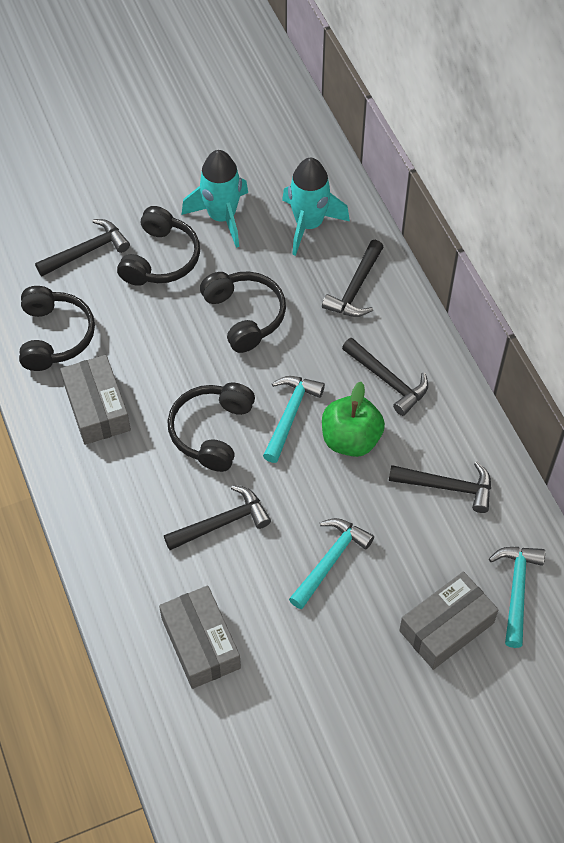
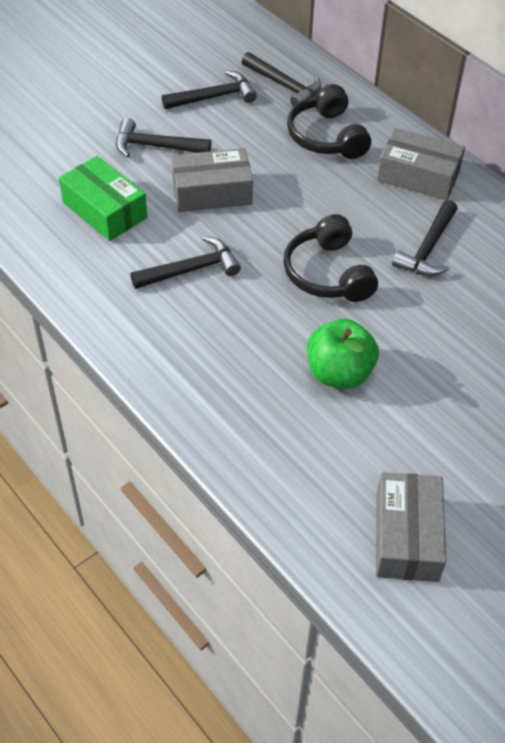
black headphones: 4 -> 2
green box: 0 -> 1
turquoise hammer: 3 -> 0
turquoise rocket: 2 -> 0

